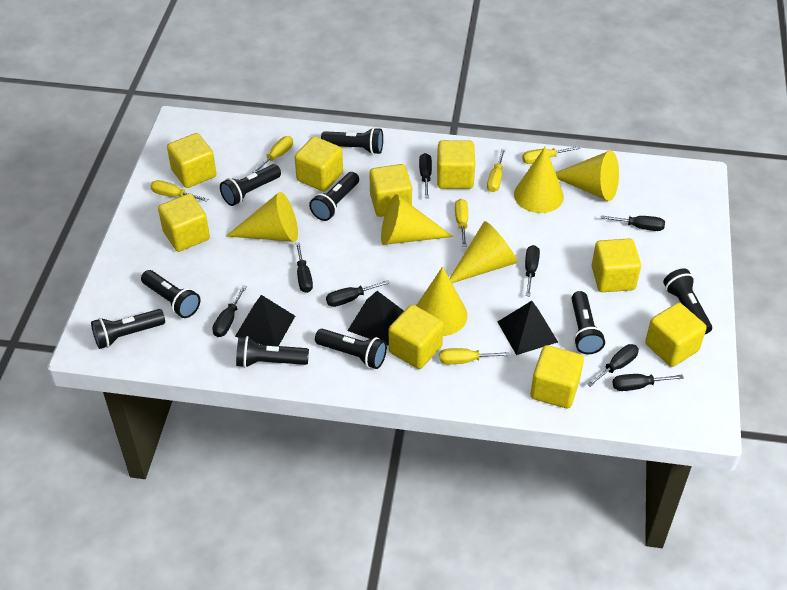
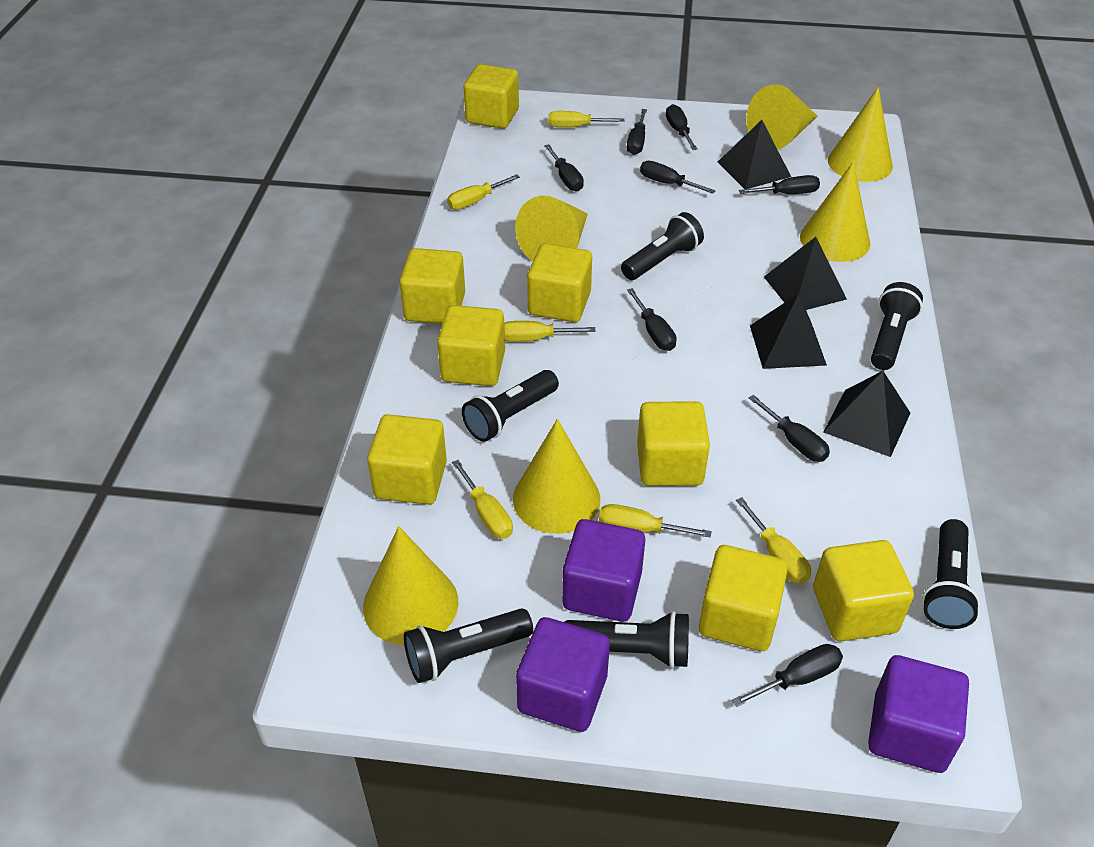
black flashlight: 9 -> 6
black pyramid: 3 -> 4
purple cube: 0 -> 3
yellow cube: 9 -> 8

